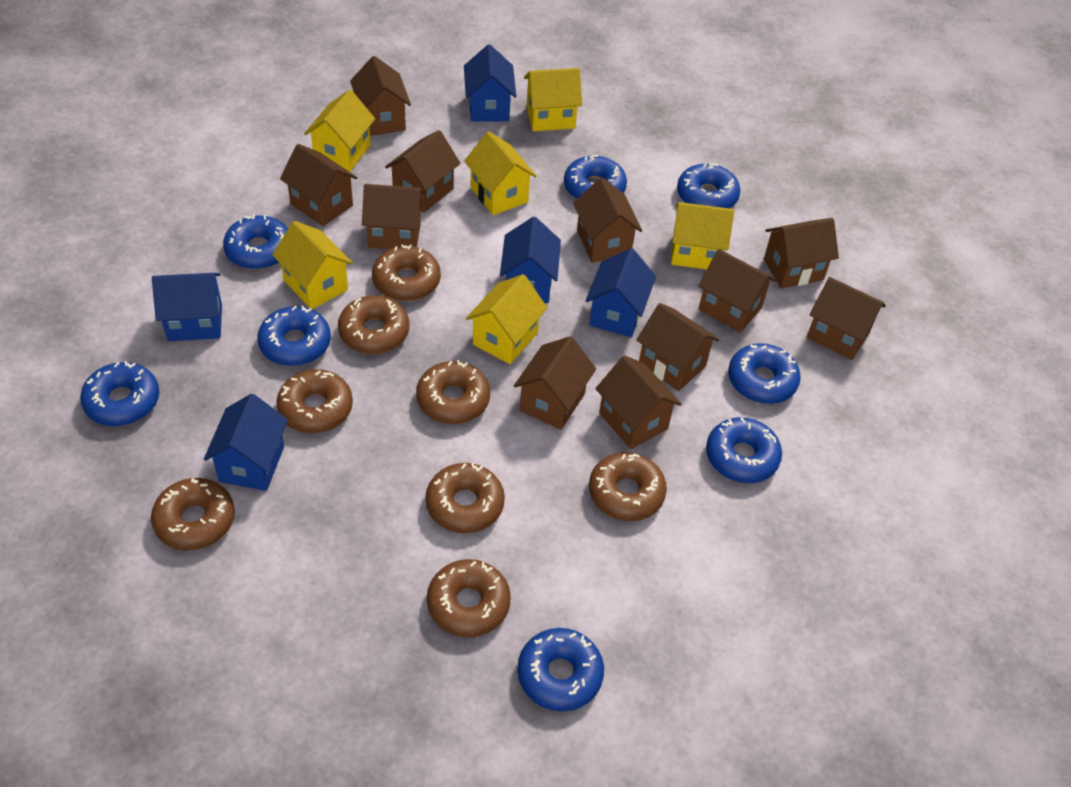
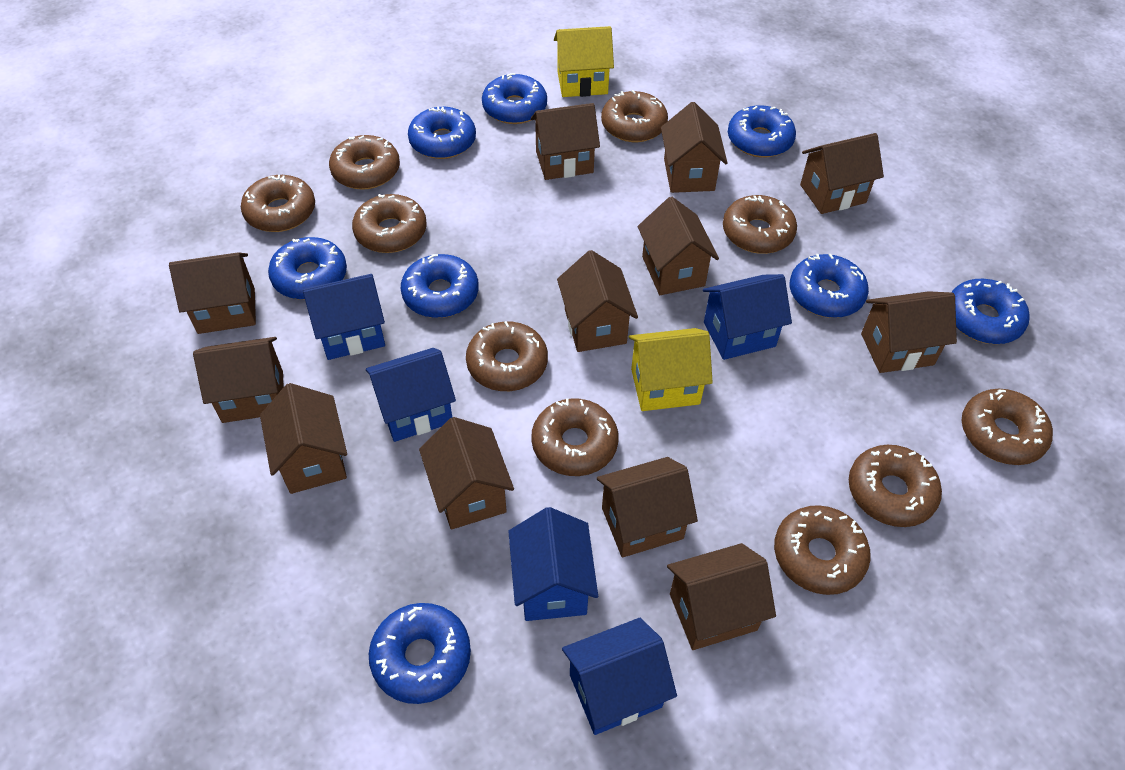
brown donut: 8 -> 10
brown house: 11 -> 12
yellow house: 6 -> 2

